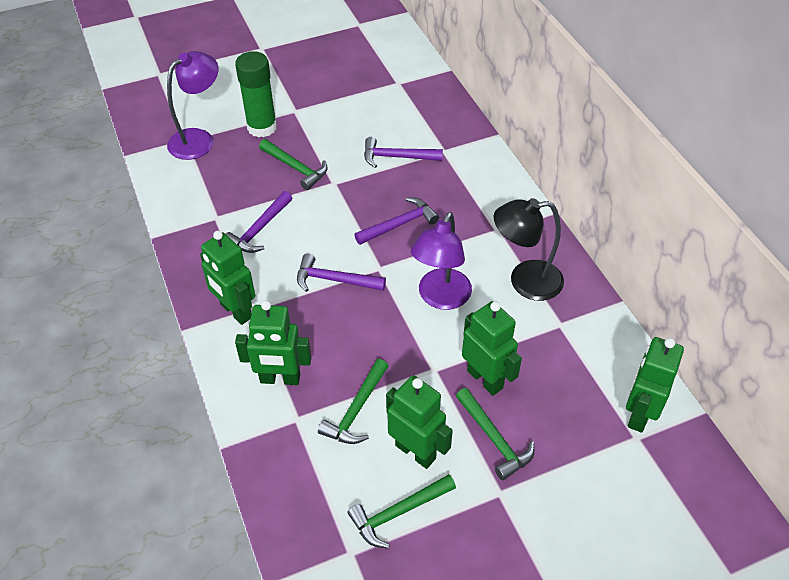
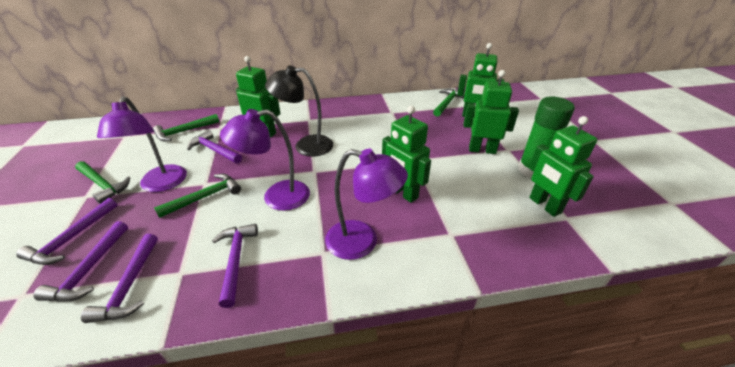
purple hammer: 4 -> 5
purple lamp: 2 -> 3

